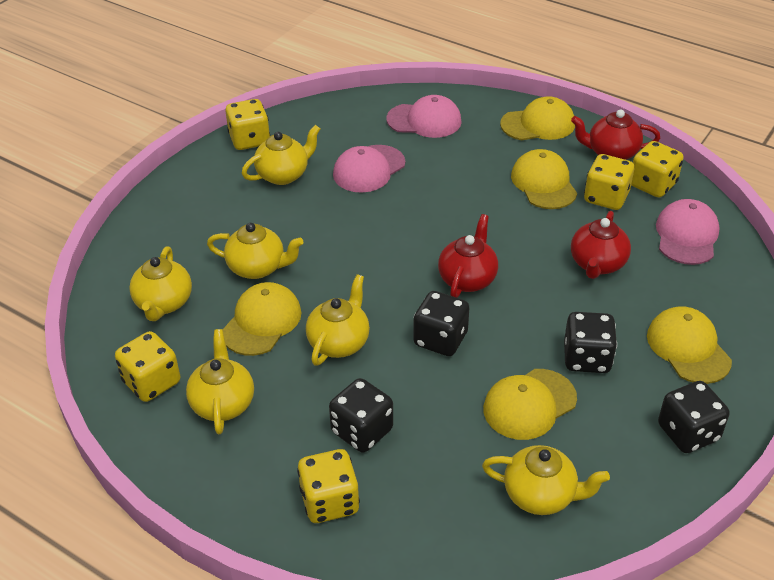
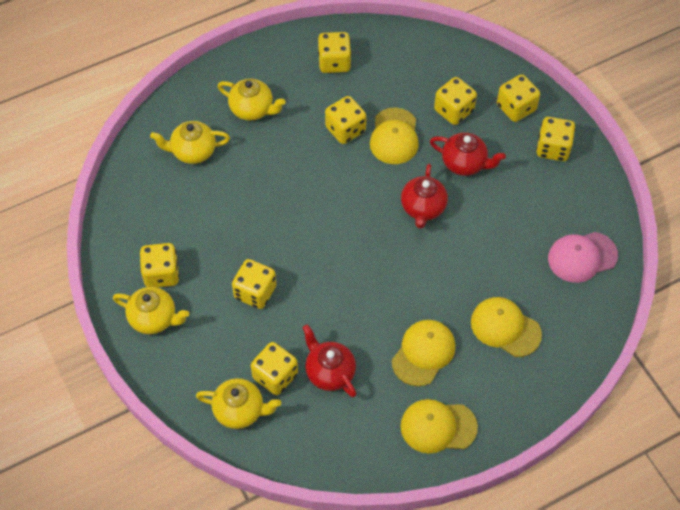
black dice: 4 -> 0
pink cap: 3 -> 1
yellow cap: 5 -> 4
yellow dice: 5 -> 8
yellow teapot: 6 -> 4

